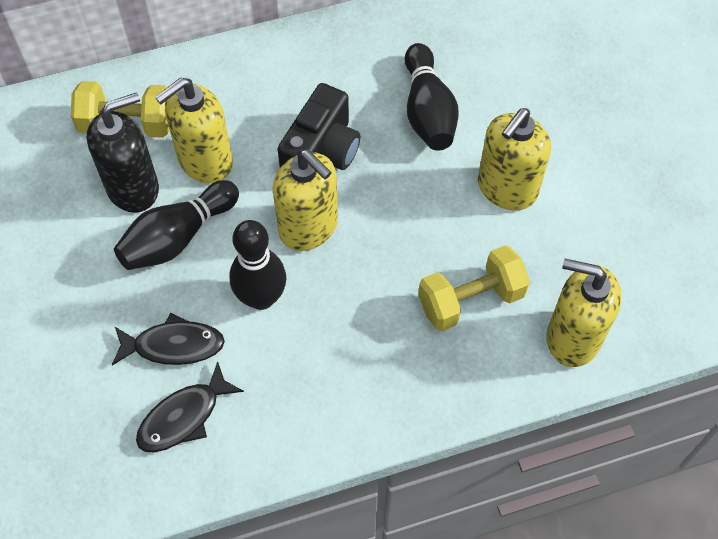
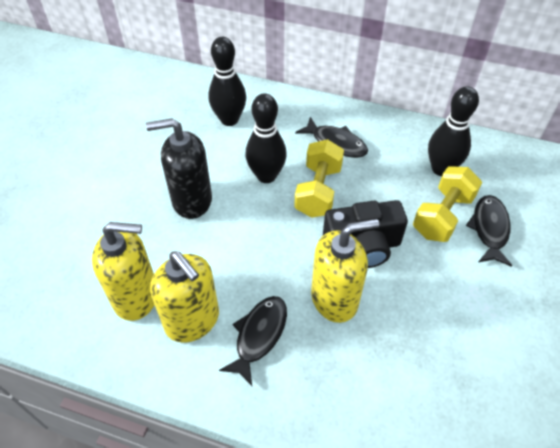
black fish: 2 -> 3
yellow soap dispenser: 4 -> 3

